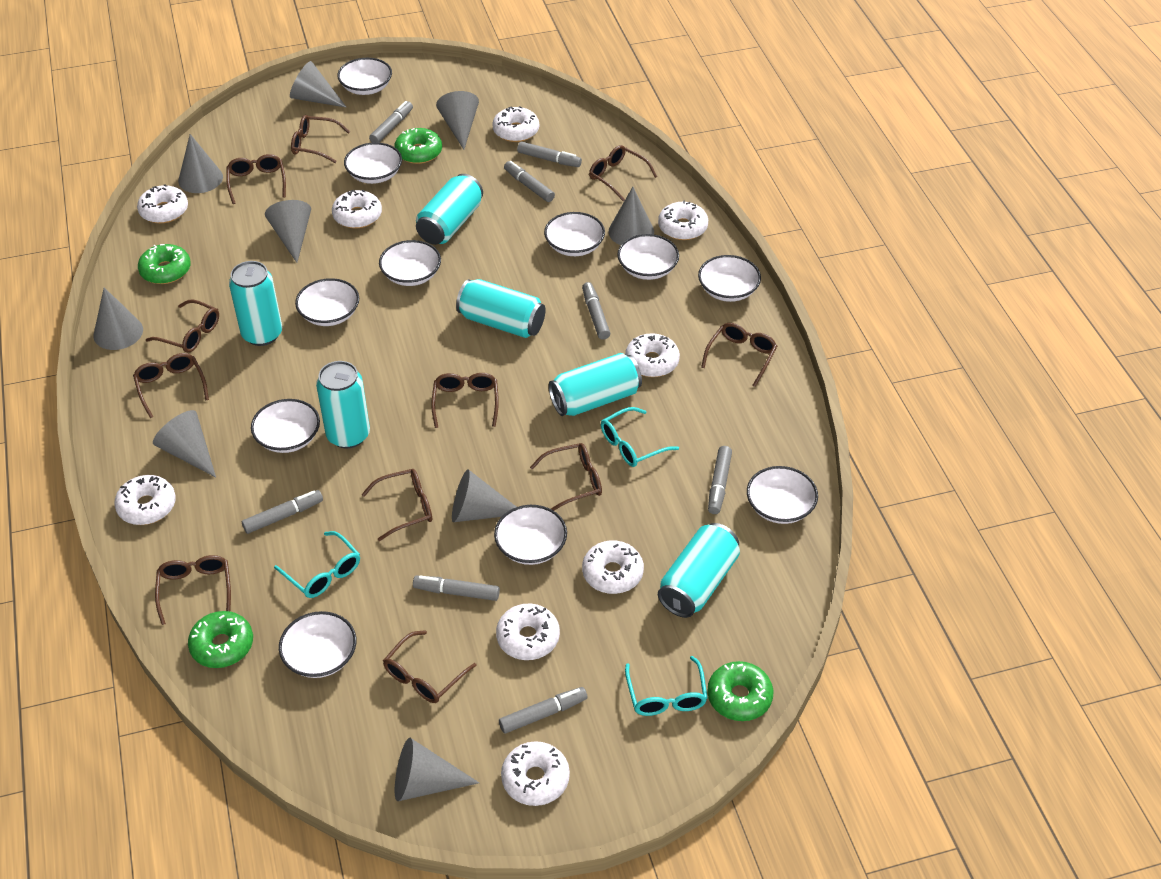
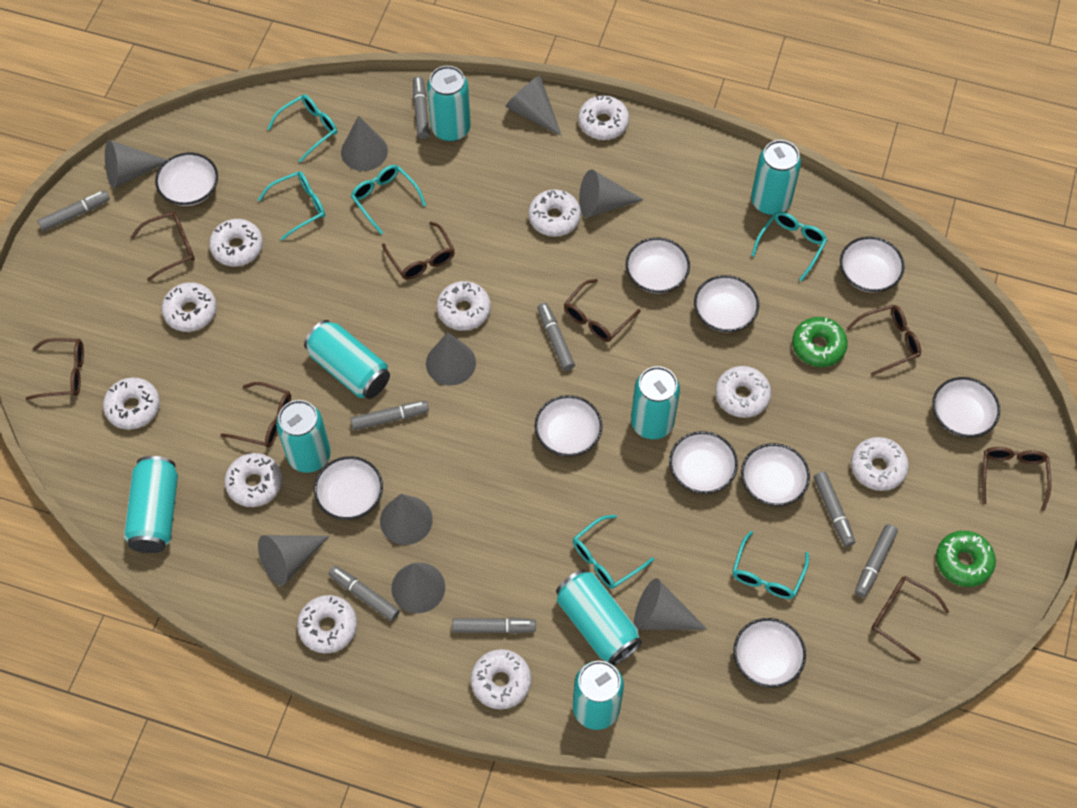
brown glasses: 11 -> 8
green donut: 4 -> 2
turquoise can: 6 -> 8
turquoise glasses: 3 -> 6
white bowl: 11 -> 10
white donut: 9 -> 11

